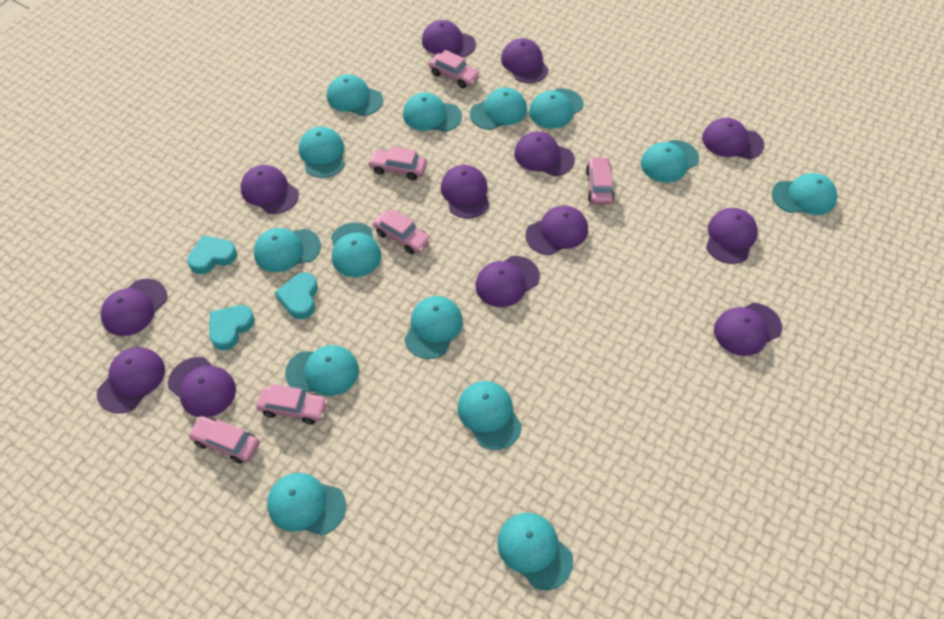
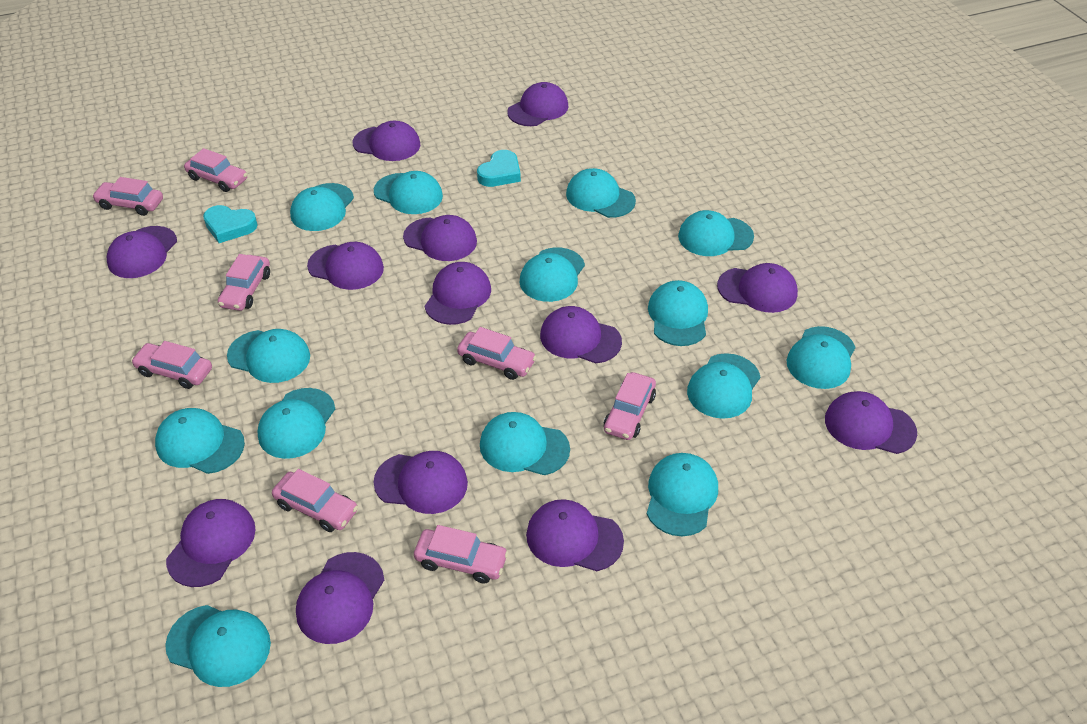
pink car: 6 -> 8
turquoise heart: 3 -> 2

